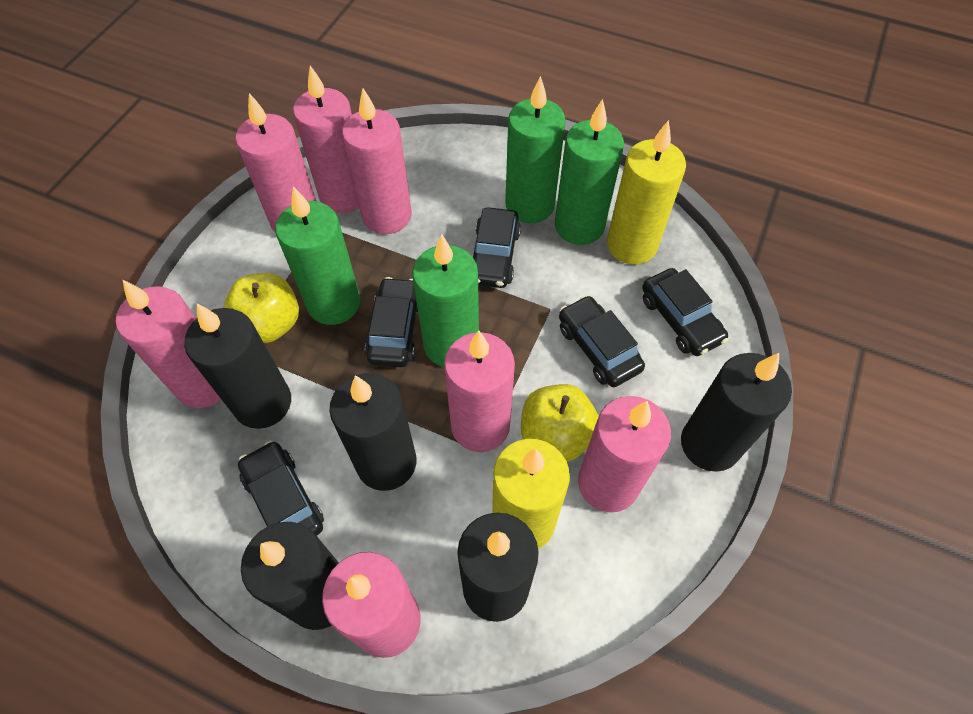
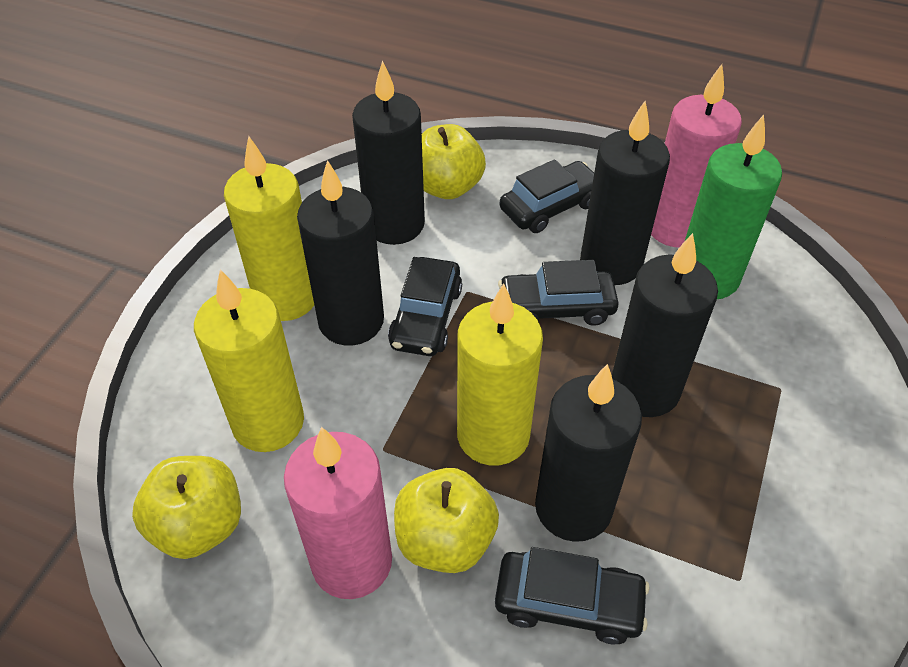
black car: 5 -> 4
green candle: 4 -> 1
pink candle: 7 -> 2
yellow apple: 2 -> 3
yellow candle: 2 -> 3

